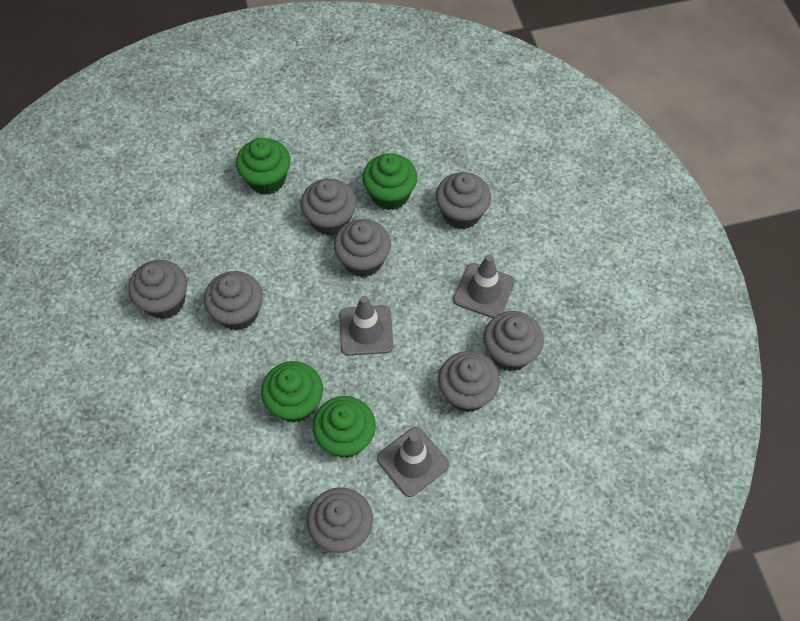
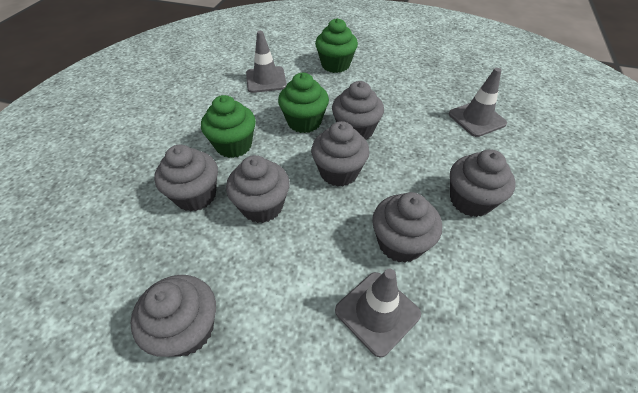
green cupcake: 4 -> 3
grey cupcake: 8 -> 7

